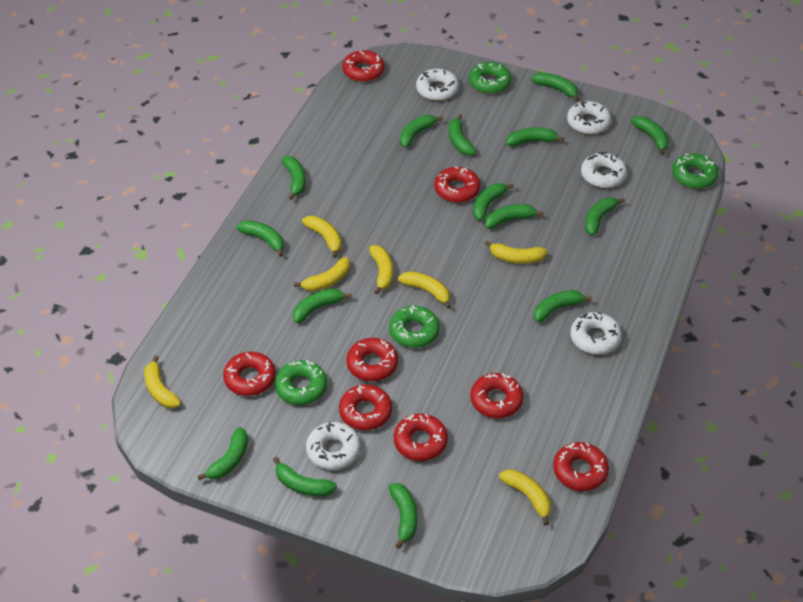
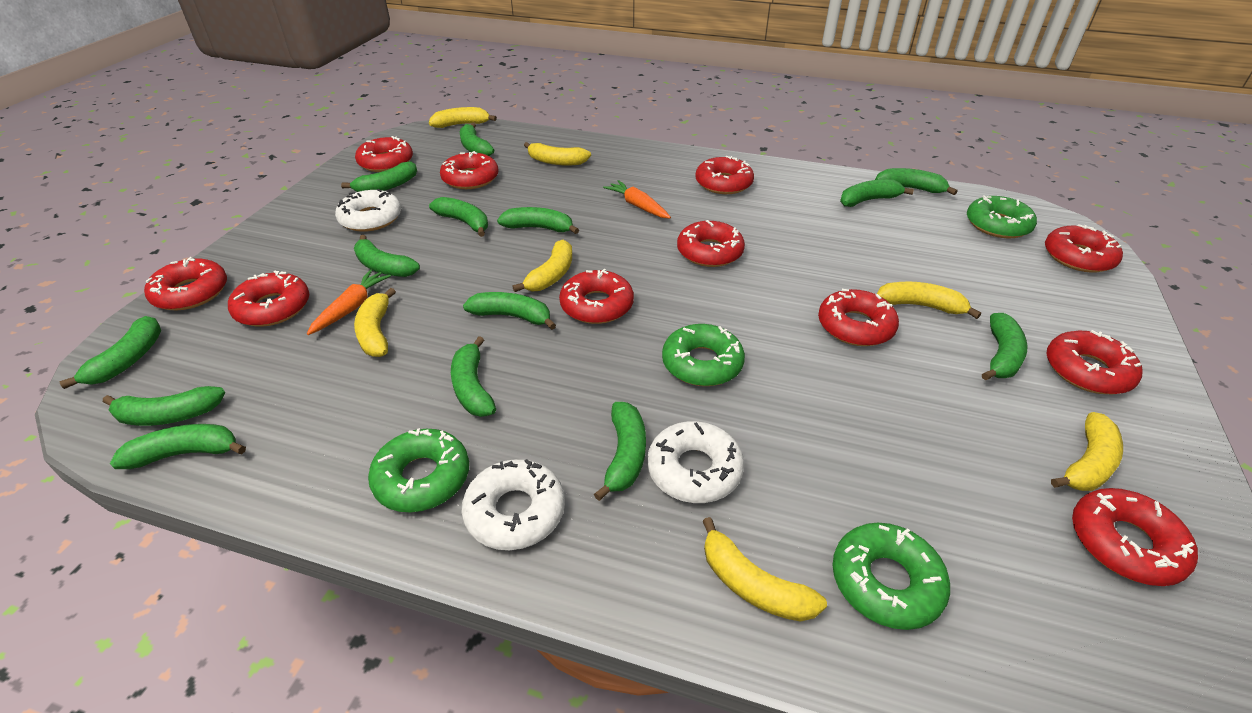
green banana: 15 -> 14
orange carrot: 0 -> 2
red donut: 8 -> 11
white donut: 5 -> 3

